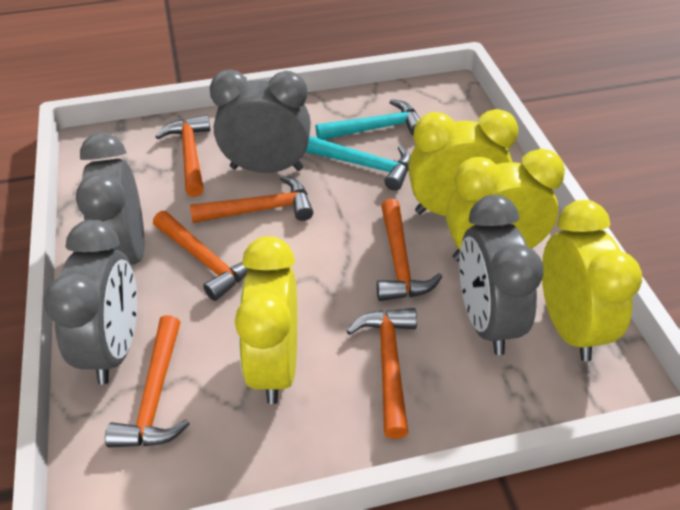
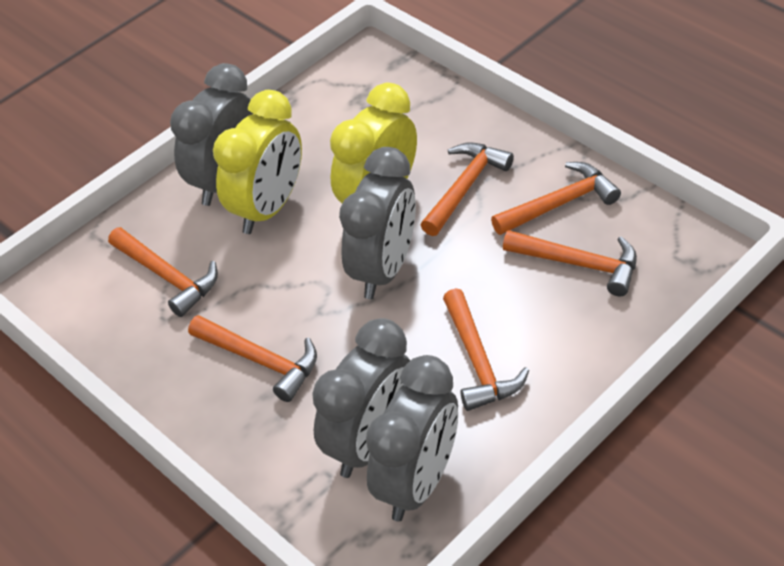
turquoise hammer: 2 -> 0
yellow clock: 4 -> 2

